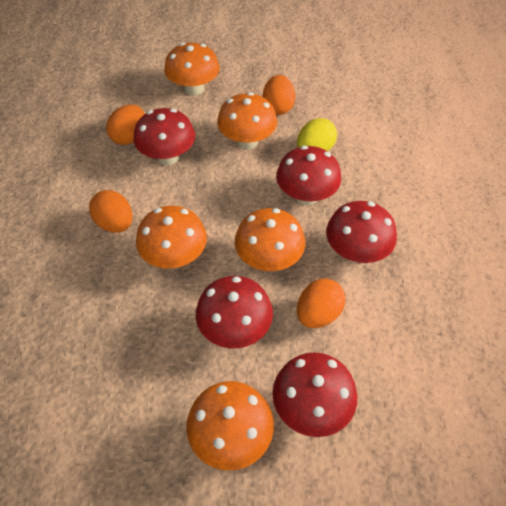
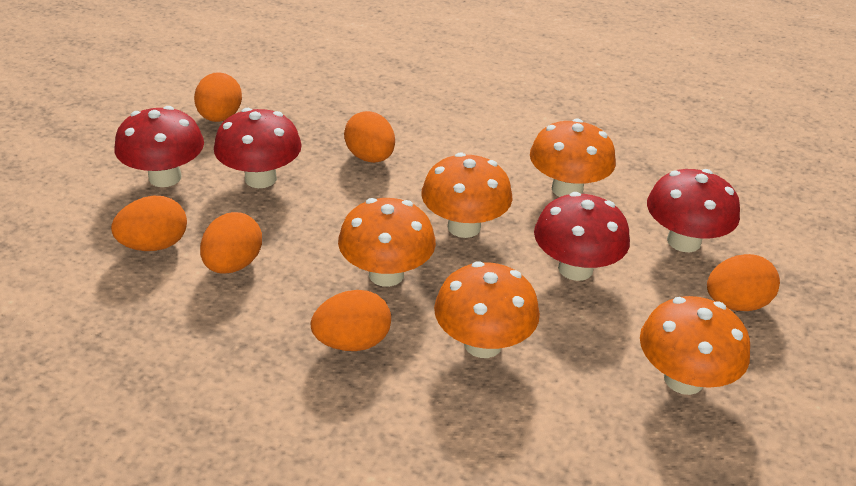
orange egg: 4 -> 6
red mushroom: 5 -> 4
yellow egg: 1 -> 0

